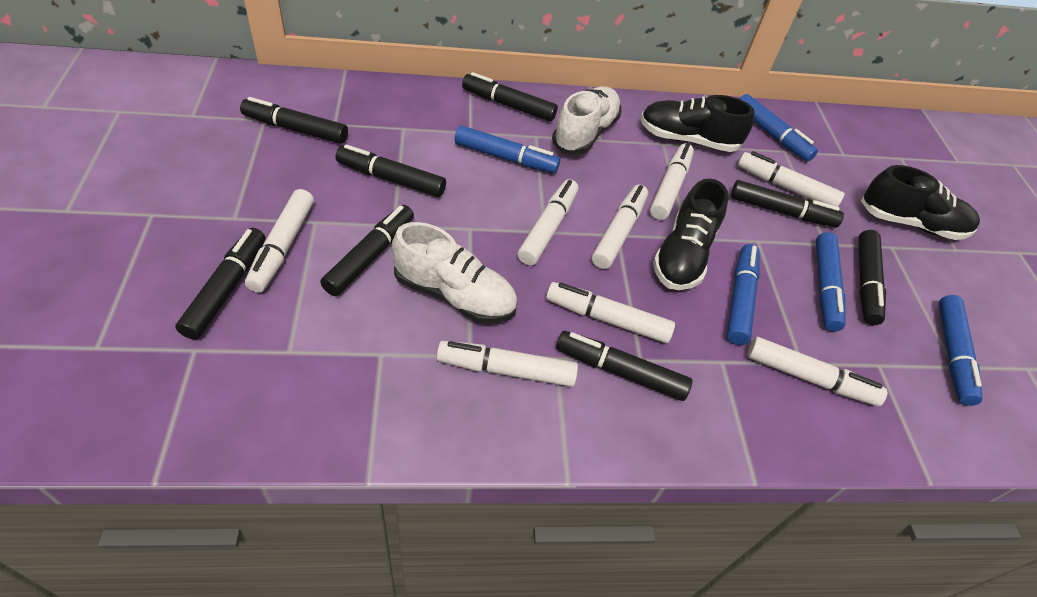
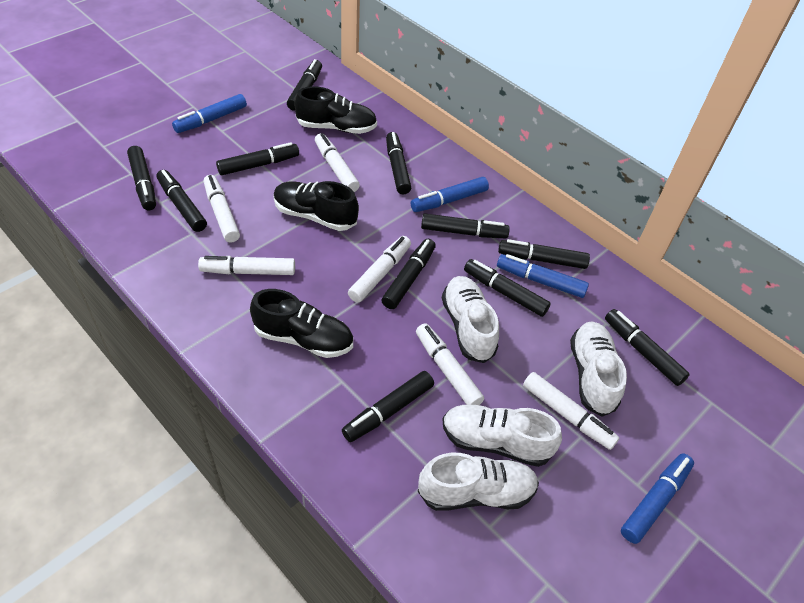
black marker: 8 -> 11
blue marker: 5 -> 4
white marker: 8 -> 6
white shoe: 2 -> 4

